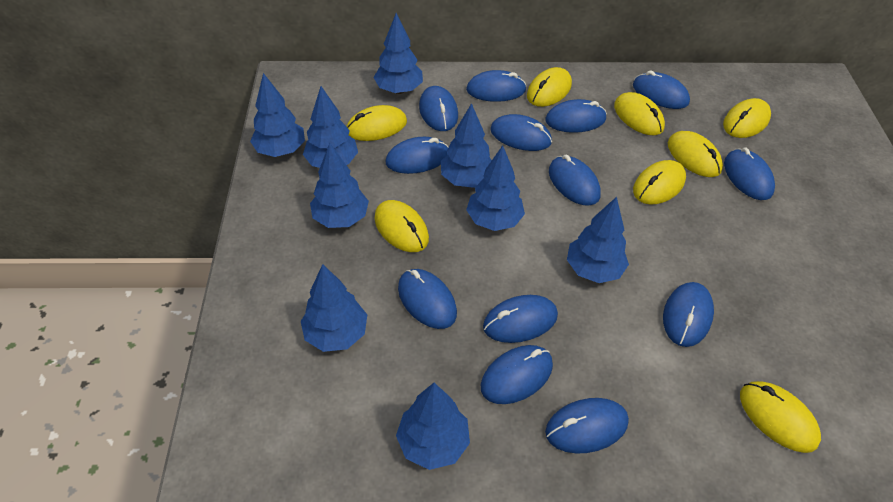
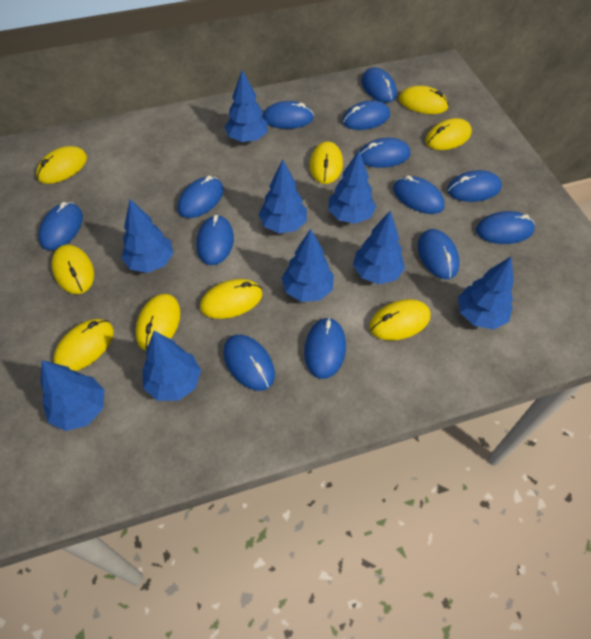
yellow mouse: 8 -> 9

